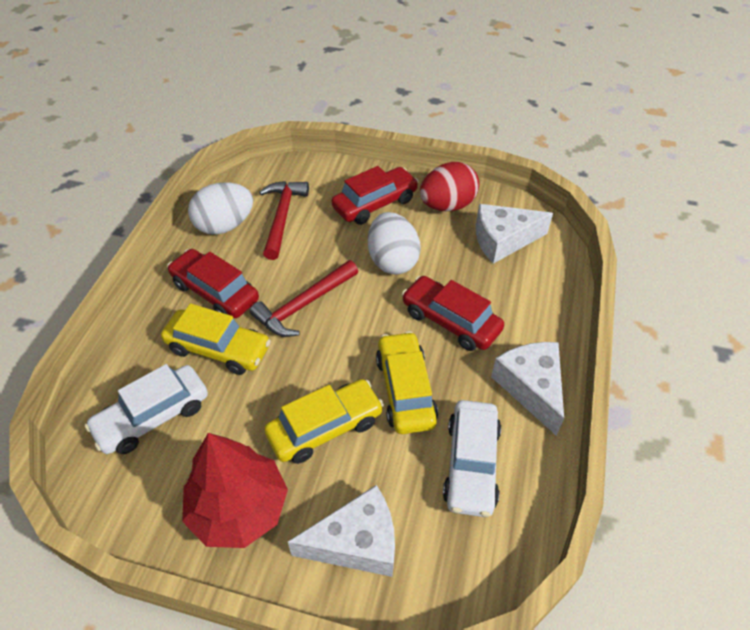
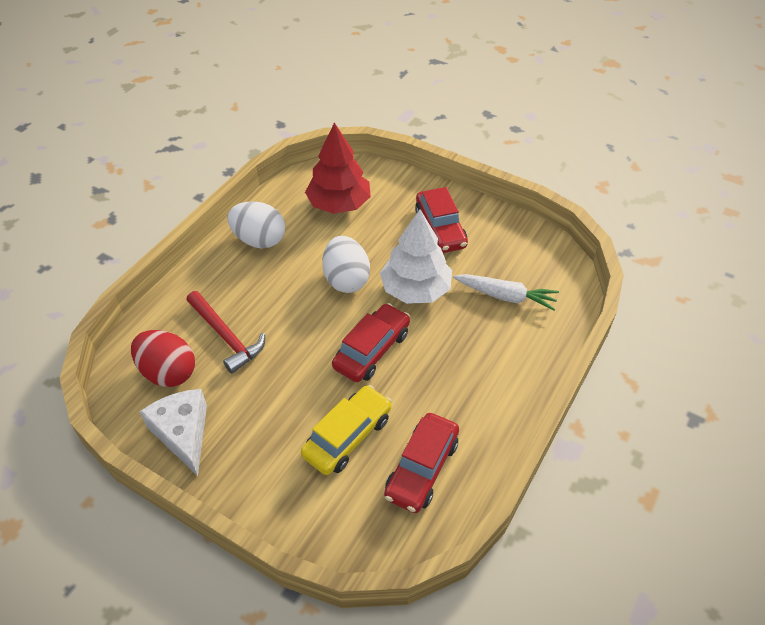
red hammer: 2 -> 1
white car: 2 -> 0
white carrot: 0 -> 1
white cheese: 3 -> 1
white tree: 0 -> 1
yellow car: 3 -> 1

